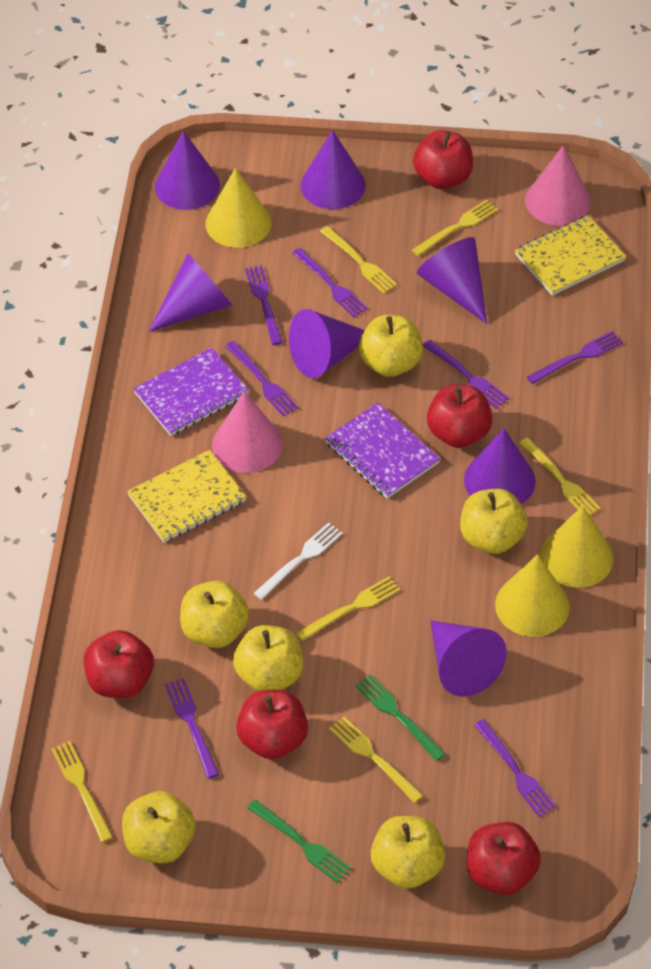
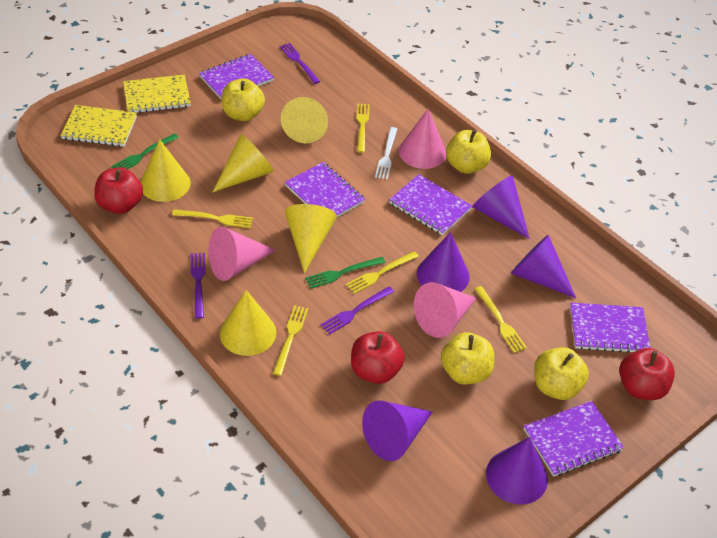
pink cone: 2 -> 3
purple cone: 7 -> 5
purple fork: 7 -> 3
purple notebook: 2 -> 5
red apple: 5 -> 3
yellow apple: 6 -> 4
yellow cone: 3 -> 5
yellow fork: 6 -> 5

